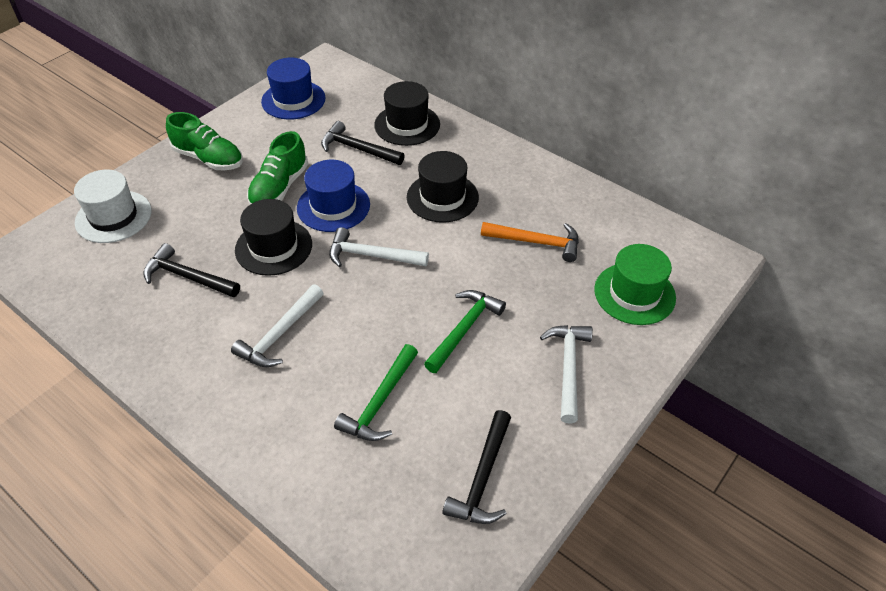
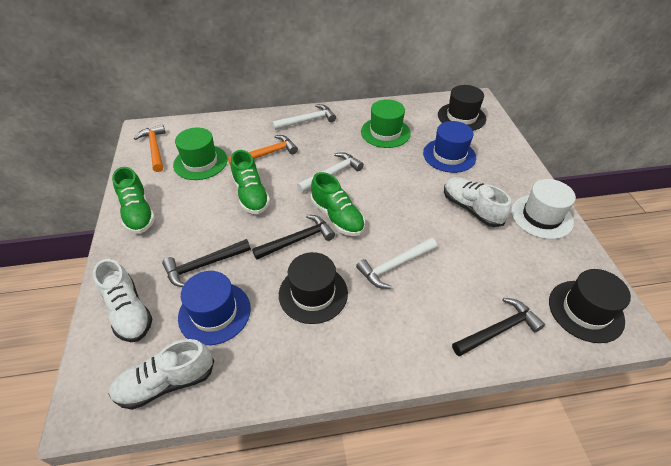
green hammer: 2 -> 0
green hat: 1 -> 2
green shoe: 2 -> 3
orange hammer: 1 -> 2
white shoe: 0 -> 3

